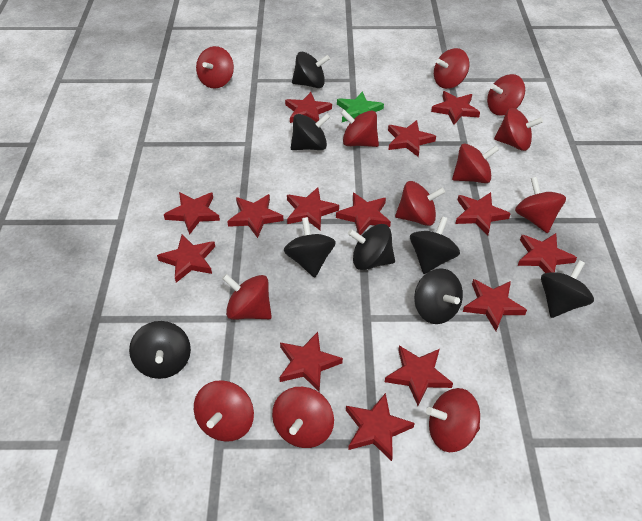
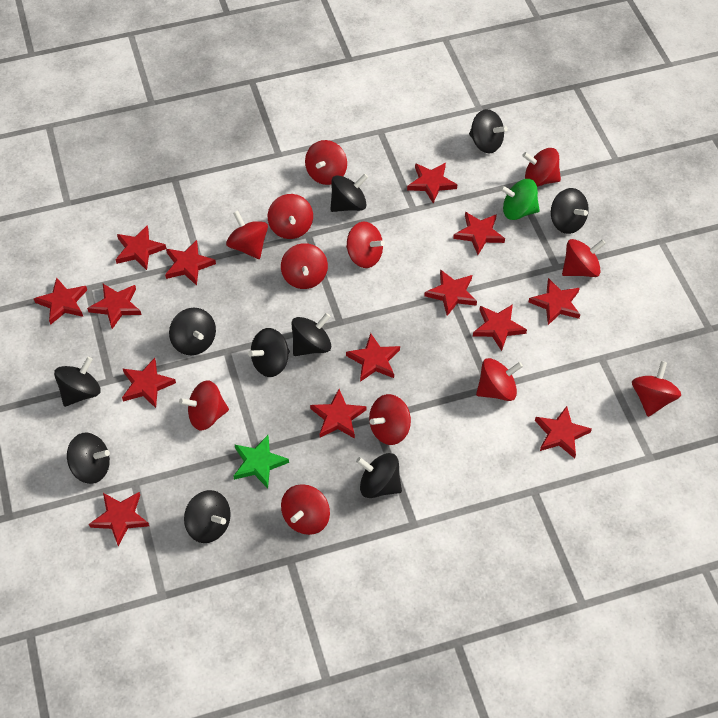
black spinning top: 8 -> 10
green spinning top: 0 -> 1

